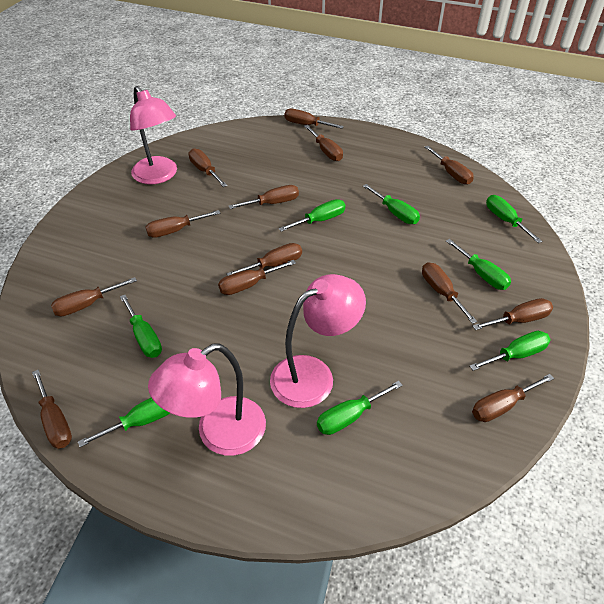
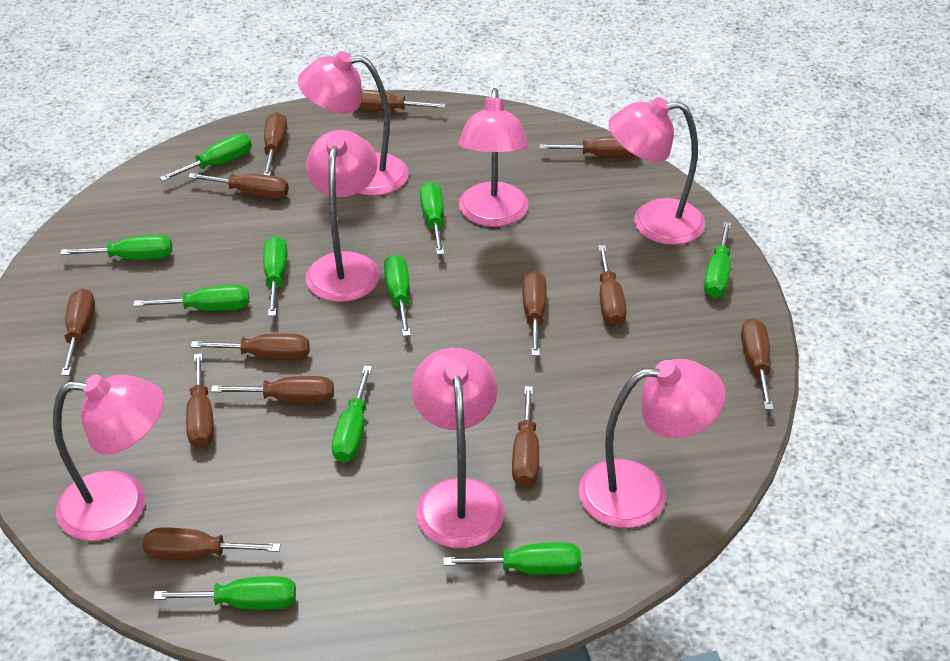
green screwdriver: 8 -> 10
pink lamp: 3 -> 7

